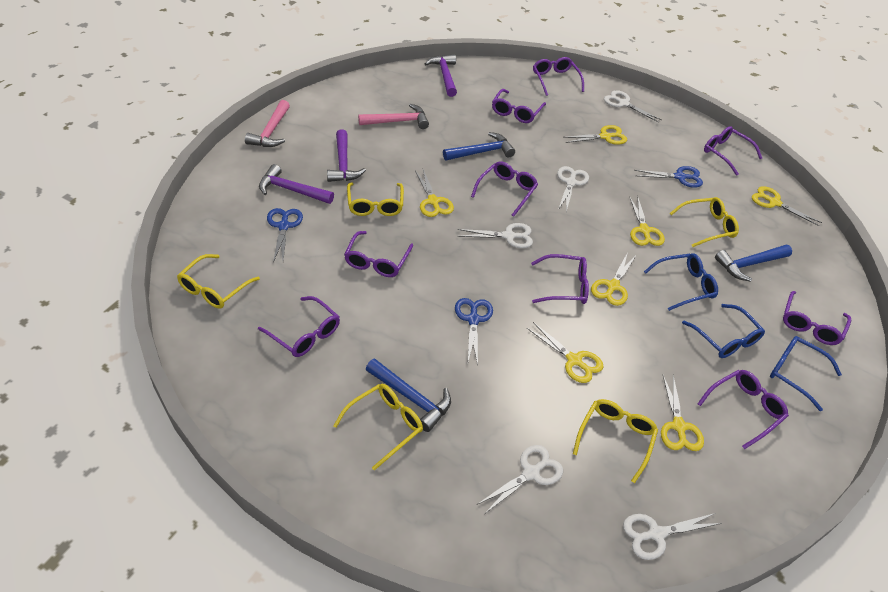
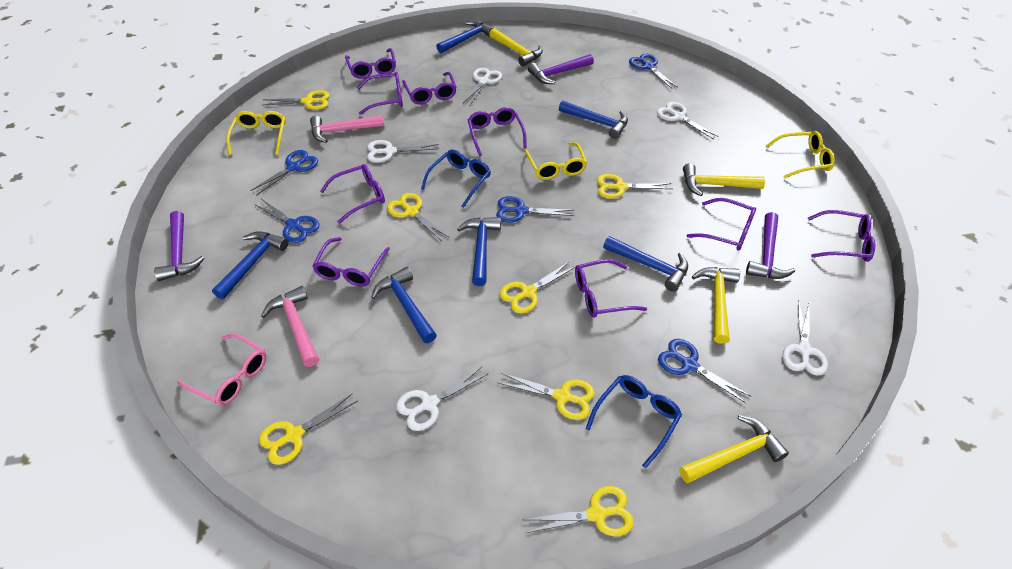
blue glasses: 3 -> 2
blue hammer: 3 -> 6
blue scissors: 3 -> 5
pink glasses: 0 -> 1
yellow glasses: 5 -> 3
yellow hammer: 0 -> 4

